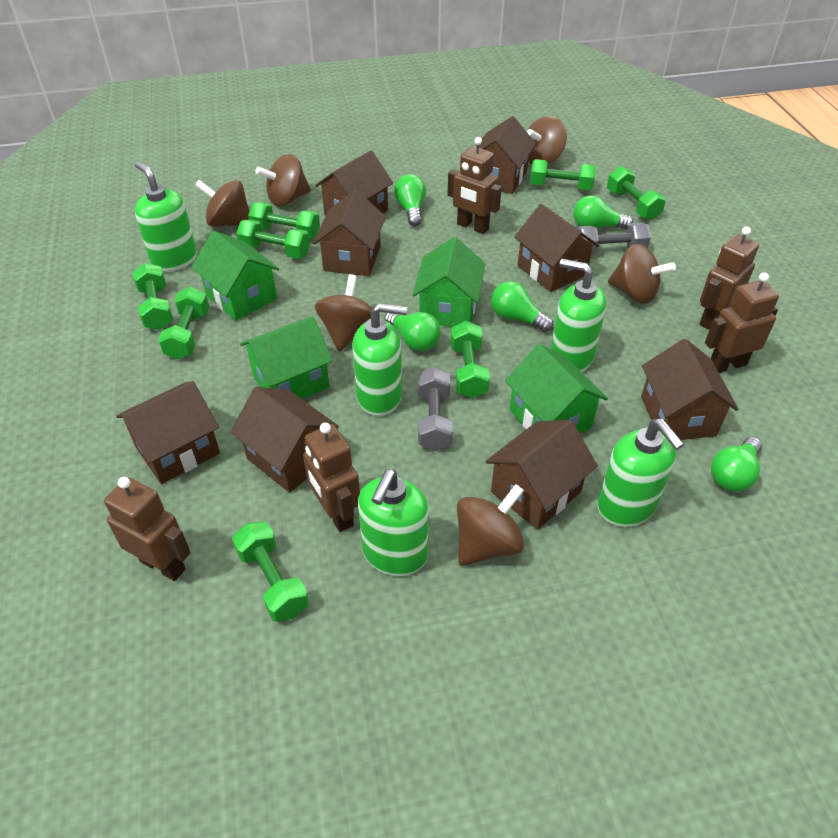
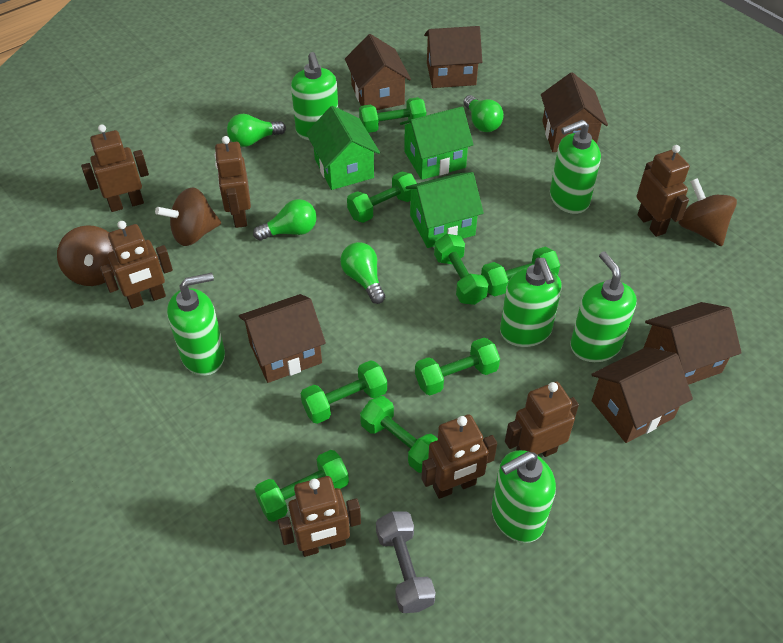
brown house: 8 -> 6
brown robot: 5 -> 7
brown spinning top: 6 -> 3
green house: 4 -> 3
green light bulb: 5 -> 4
green soap dispenser: 5 -> 6
grey dumbbell: 2 -> 1

